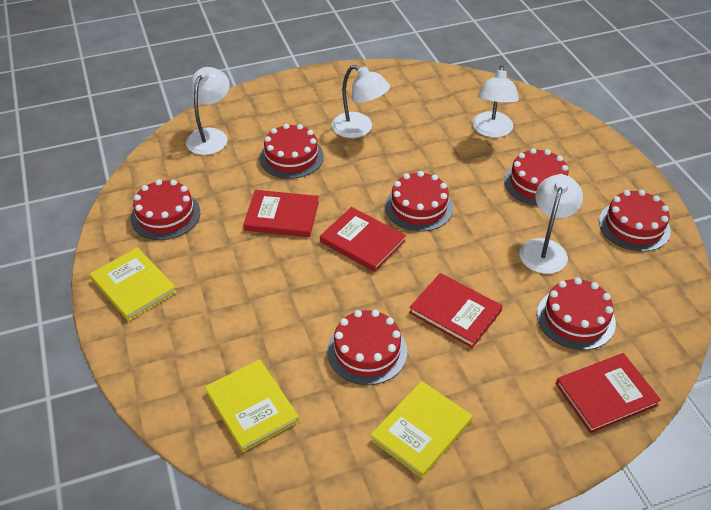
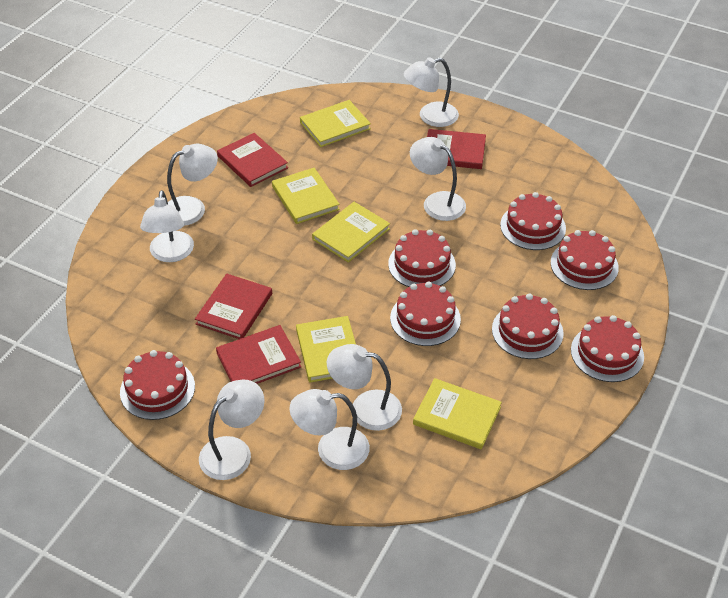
white lamp: 4 -> 7
yellow book: 3 -> 5

